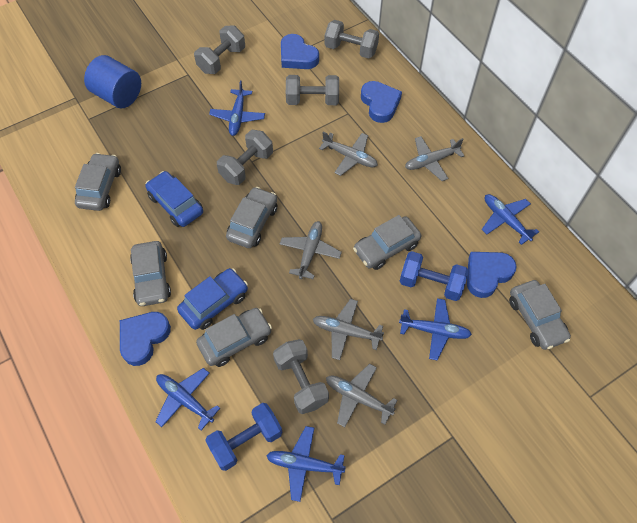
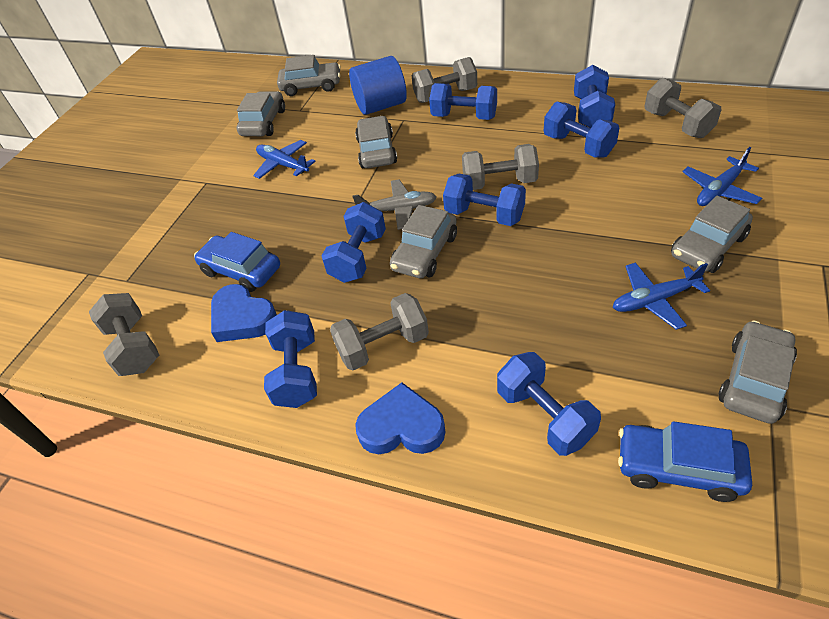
blue dumbbell: 2 -> 7
blue heart: 4 -> 2
blue plane: 5 -> 3
grey plane: 5 -> 1

